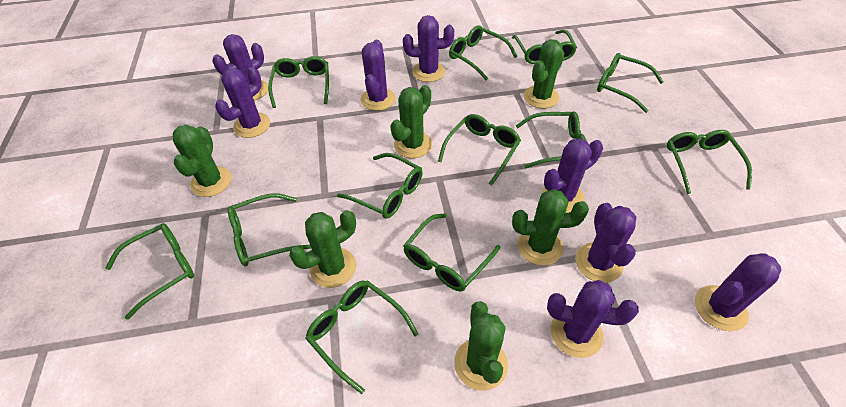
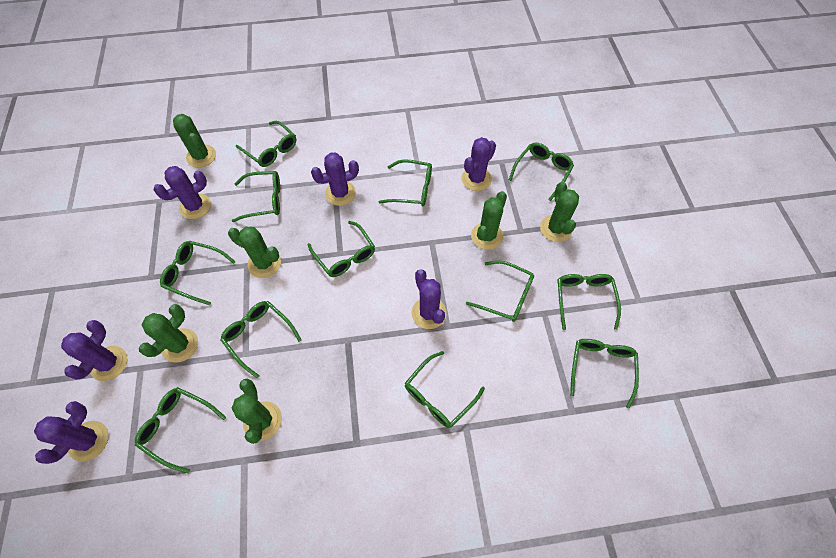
purple cactus: 8 -> 6

